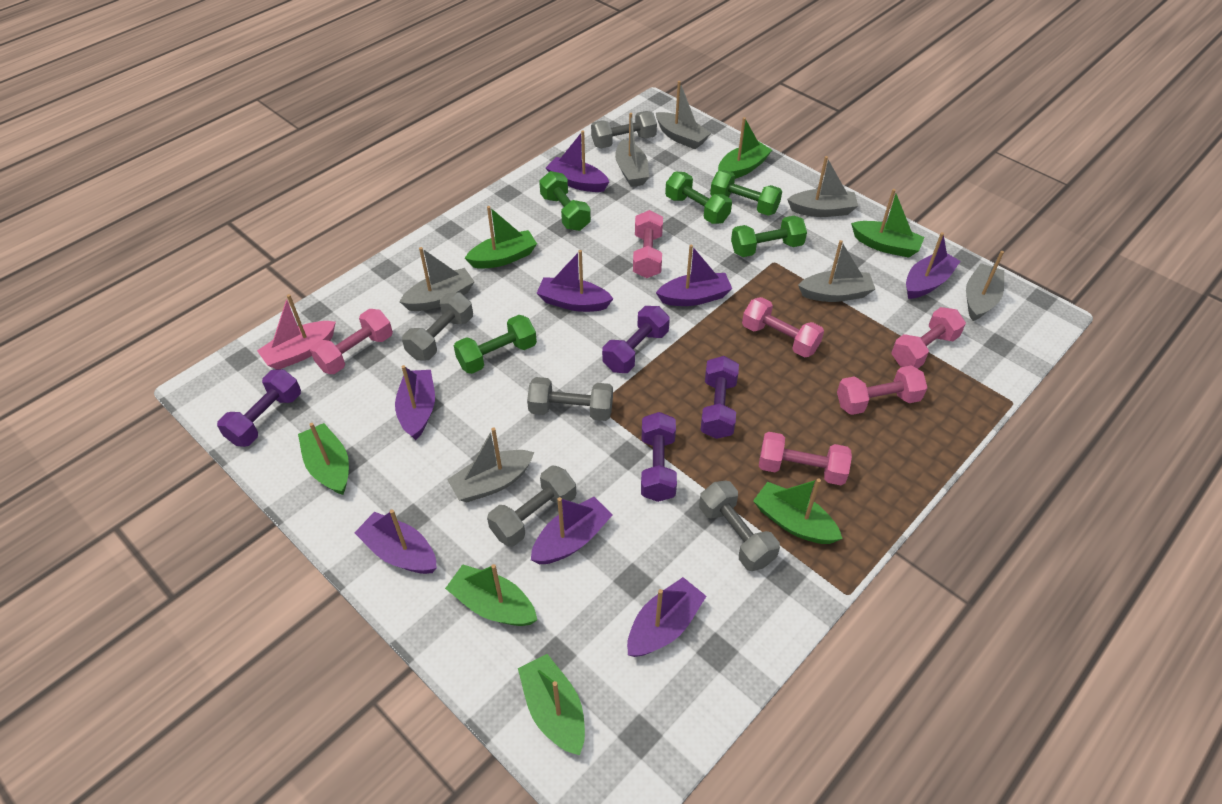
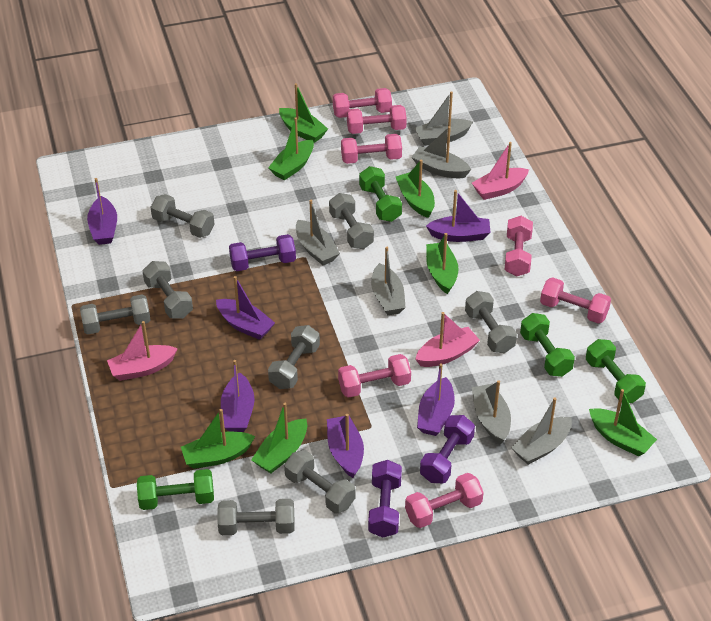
green dumbbell: 5 -> 4
grey boat: 7 -> 6
grey dumbbell: 5 -> 8
pink boat: 1 -> 3
pink dumbbell: 6 -> 7
purple boat: 8 -> 6
purple dumbbell: 4 -> 3

